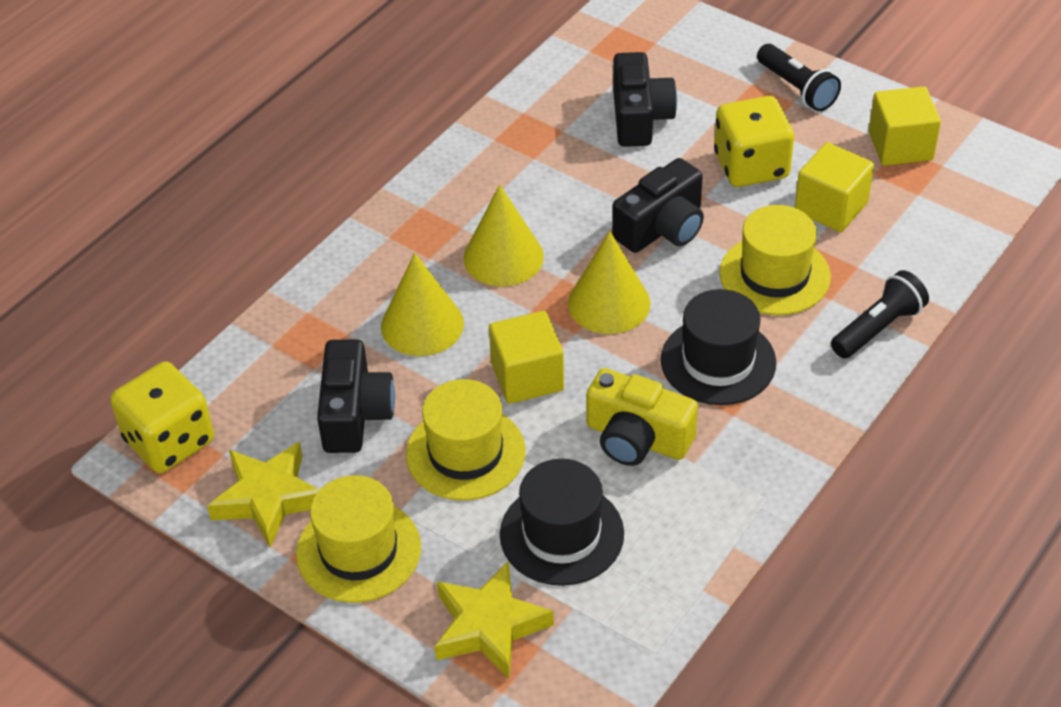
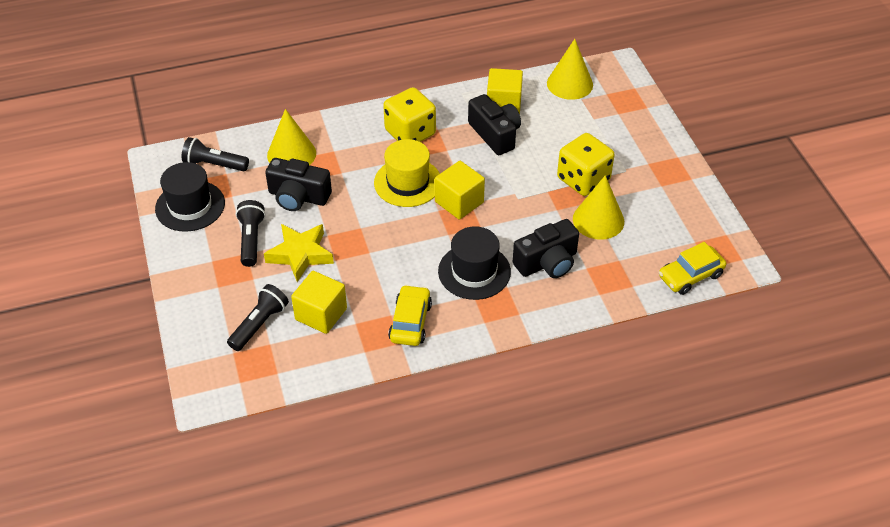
black flashlight: 2 -> 3
yellow camera: 1 -> 0
yellow car: 0 -> 2
yellow hat: 3 -> 1
yellow star: 2 -> 1

